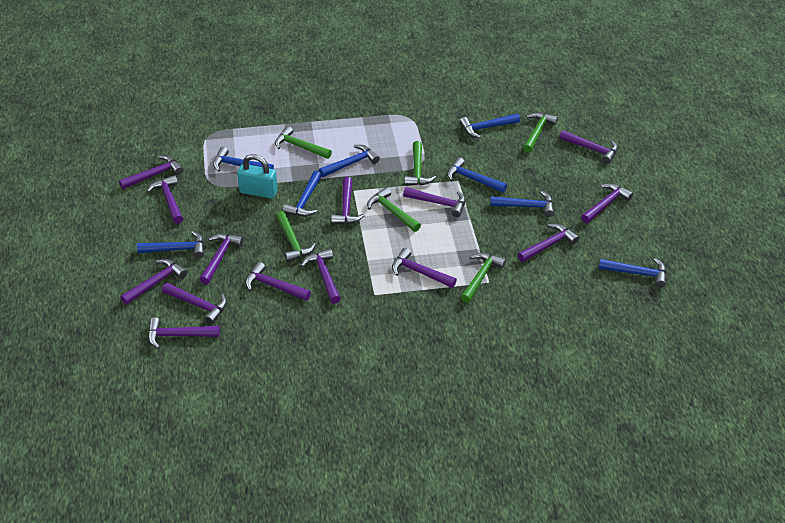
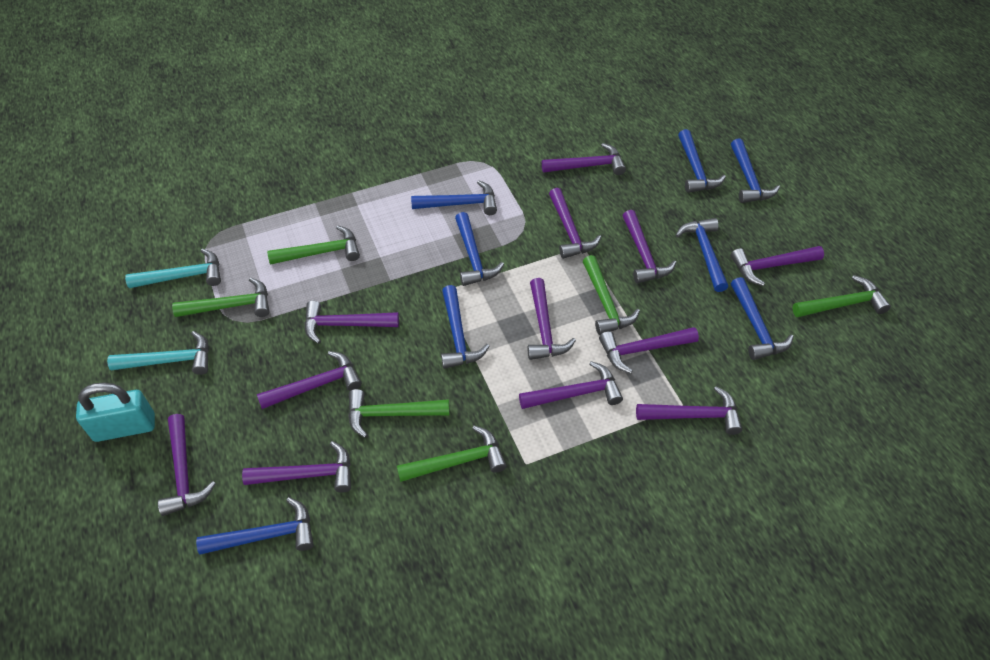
purple hammer: 14 -> 12
turquoise hammer: 0 -> 2

